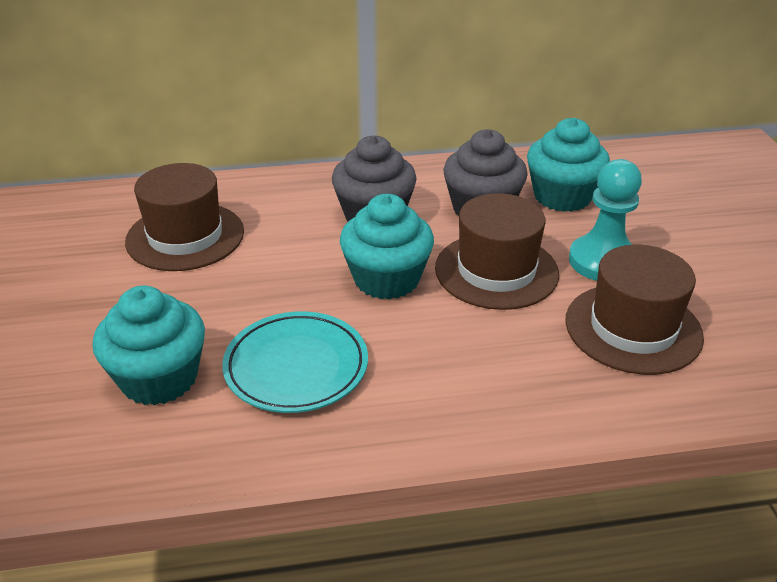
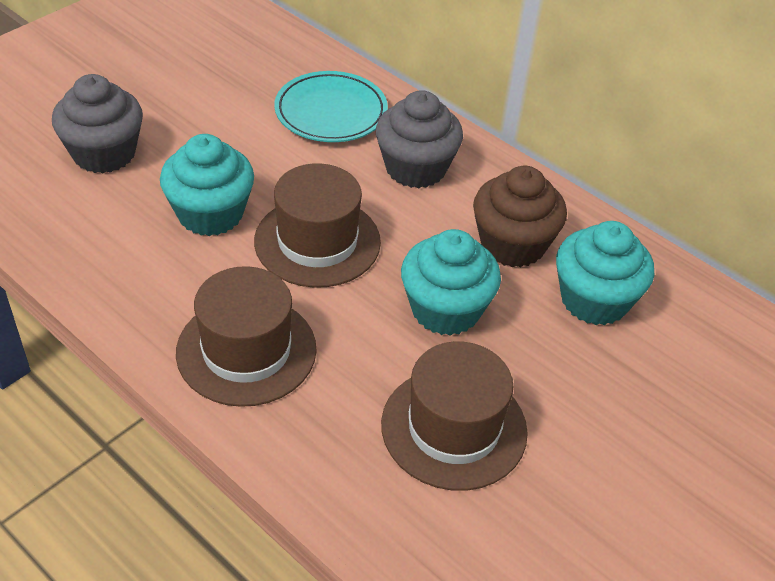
brown cupcake: 0 -> 1
turquoise pawn: 1 -> 0

